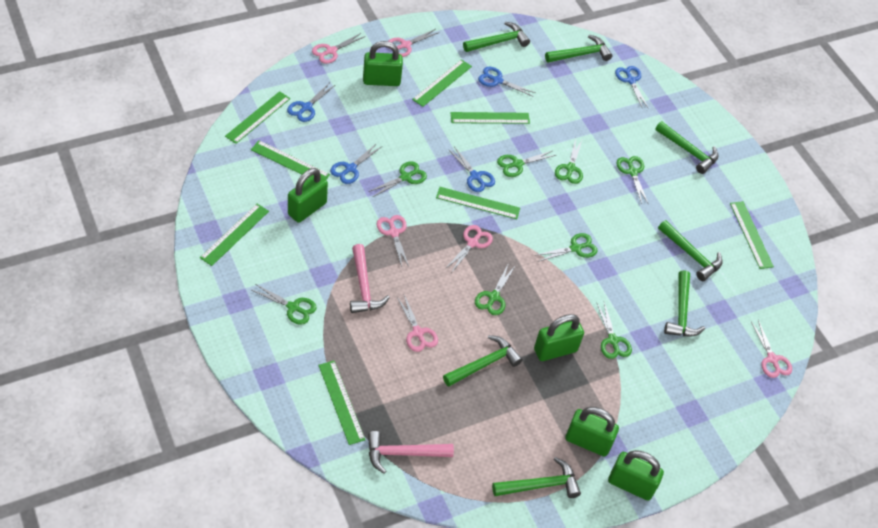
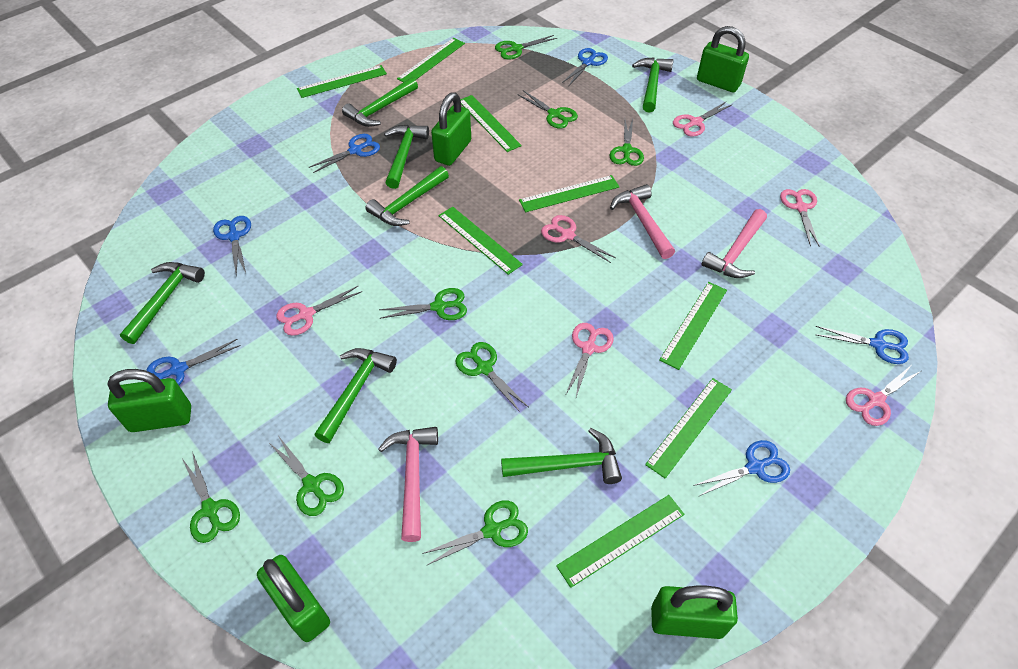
blue scissors: 5 -> 6
pink hammer: 2 -> 3

